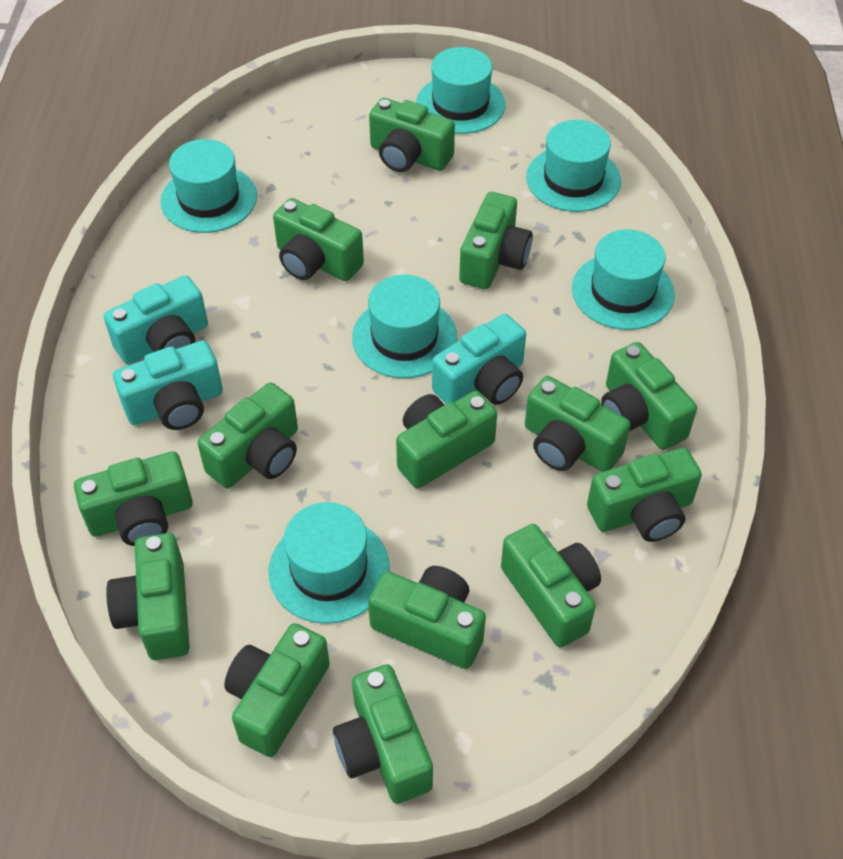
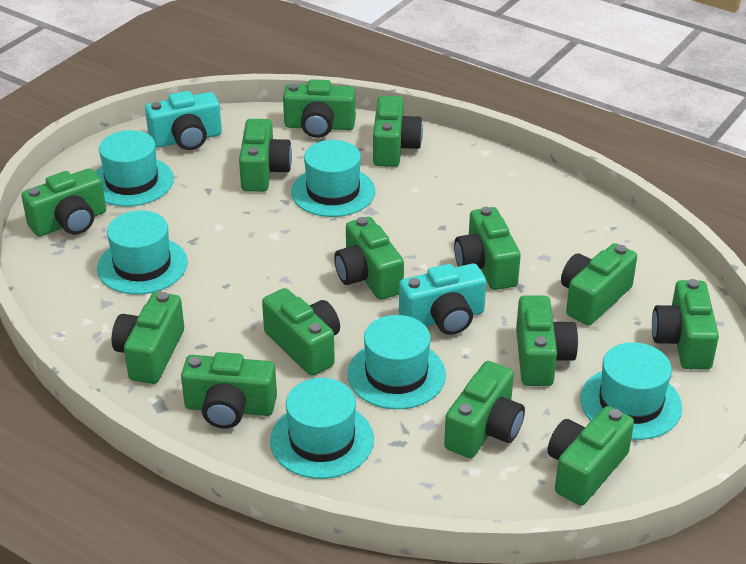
turquoise camera: 3 -> 2

